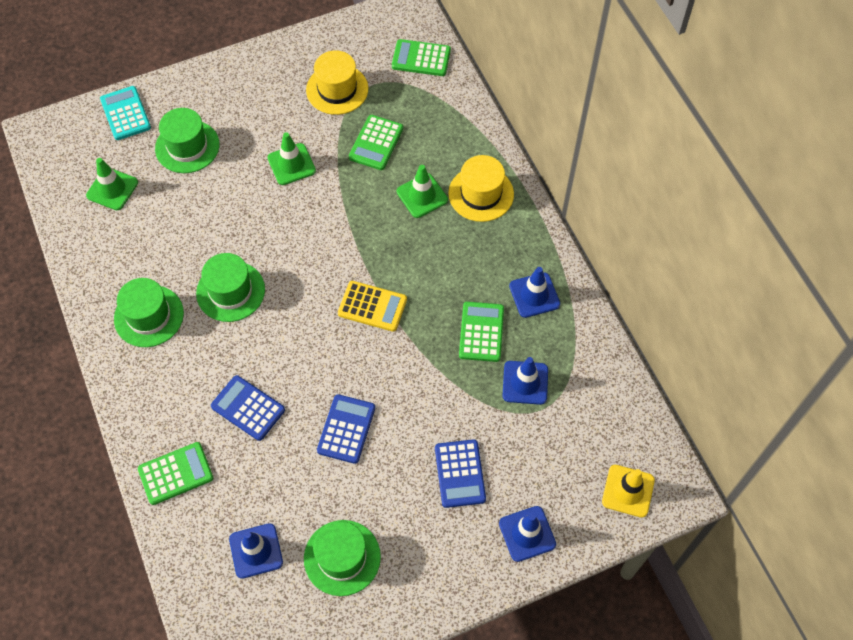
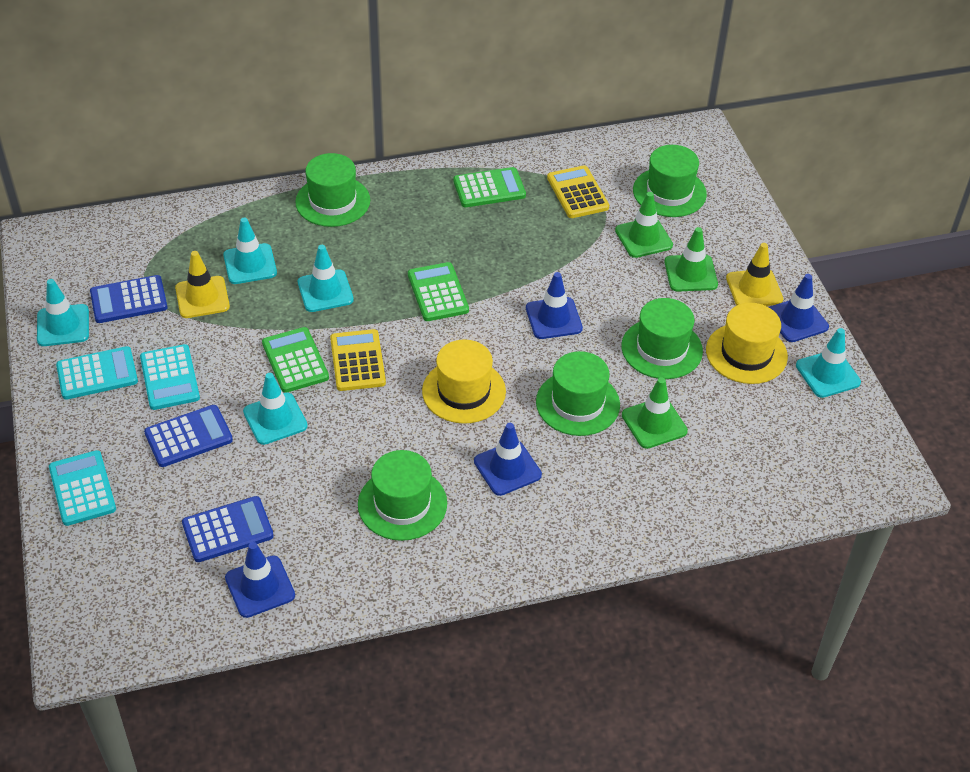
green calculator: 4 -> 3
green hat: 4 -> 5
turquoise calculator: 1 -> 3
turquoise traffic cone: 0 -> 5
yellow calculator: 1 -> 2
yellow traffic cone: 1 -> 2

